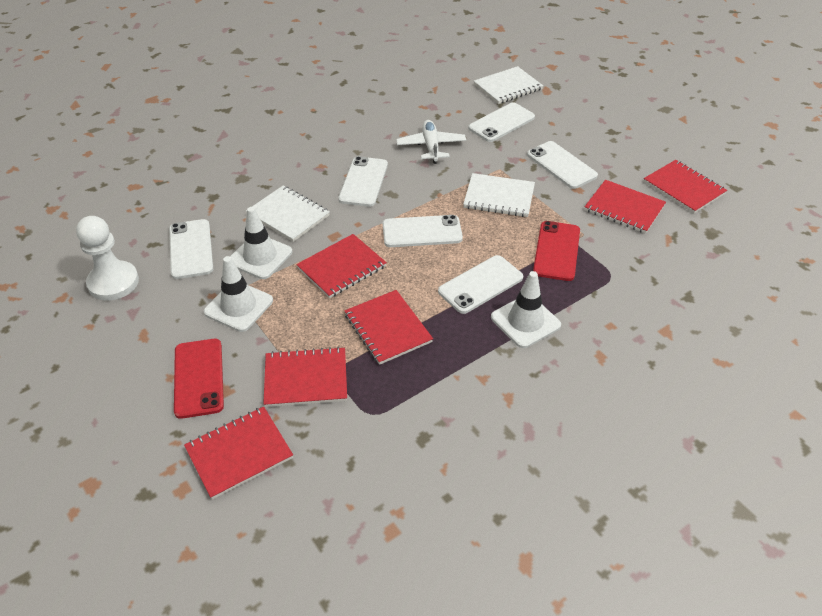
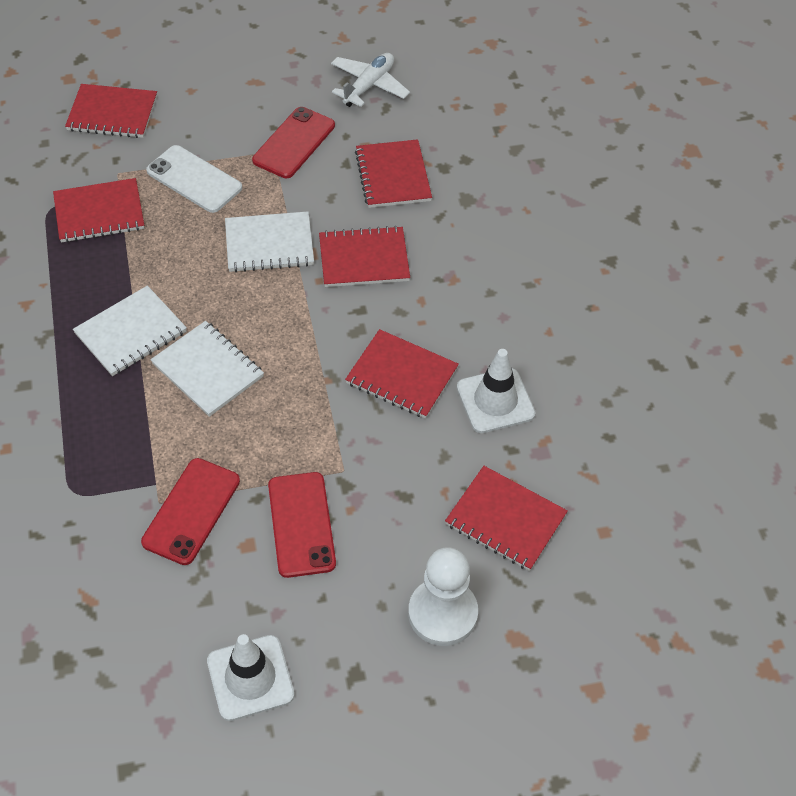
red phone: 2 -> 3
white phone: 6 -> 1
white traffic cone: 3 -> 2

